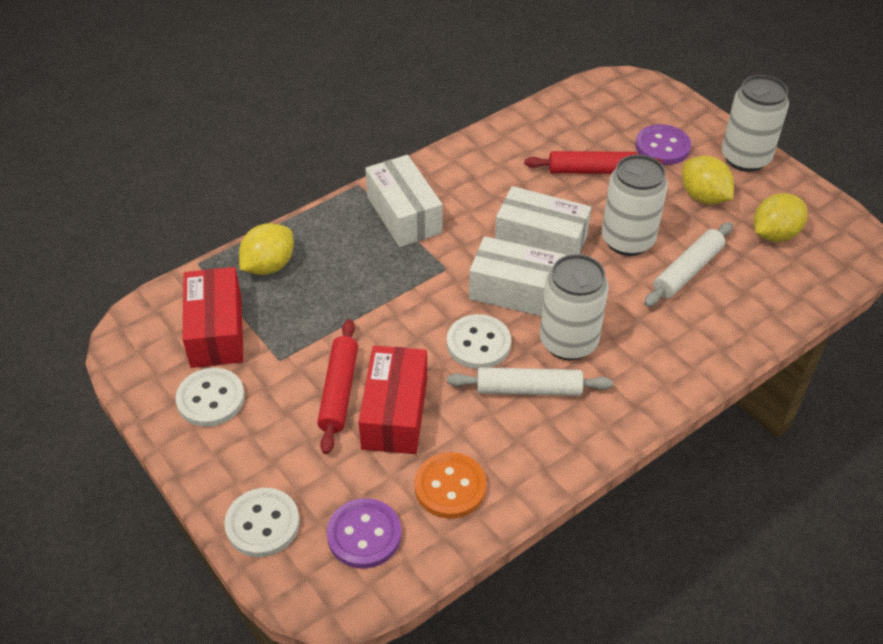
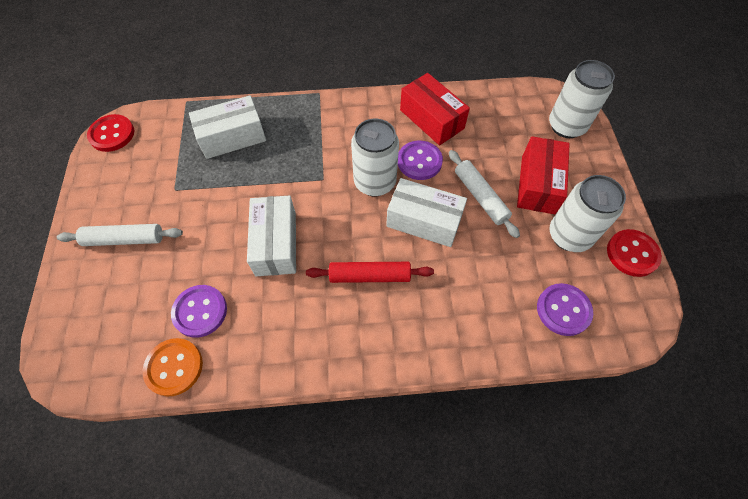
purple button: 2 -> 3
red button: 0 -> 2
red rolling pin: 2 -> 1
white button: 3 -> 0
yellow lemon: 3 -> 0

